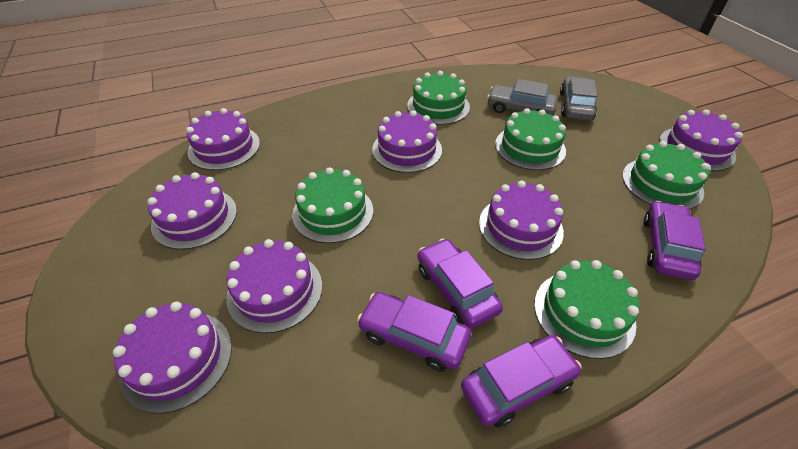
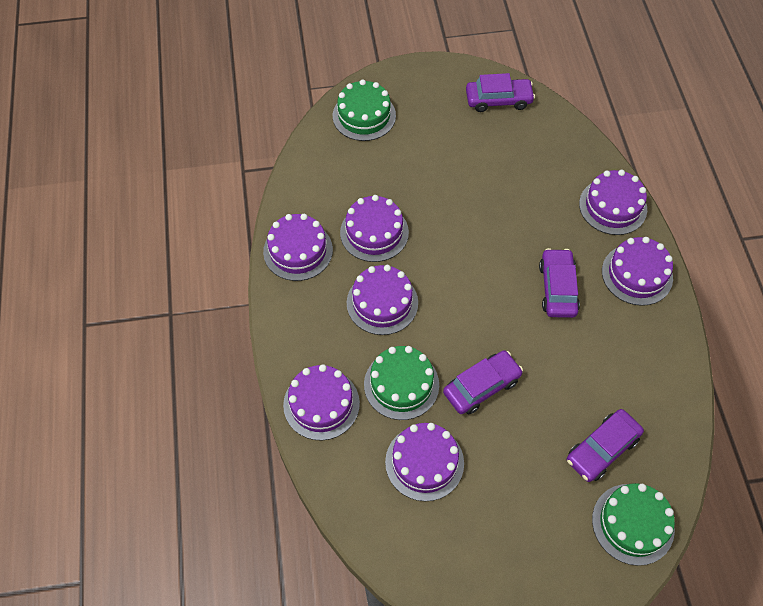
green cake: 5 -> 3
grey car: 2 -> 0

